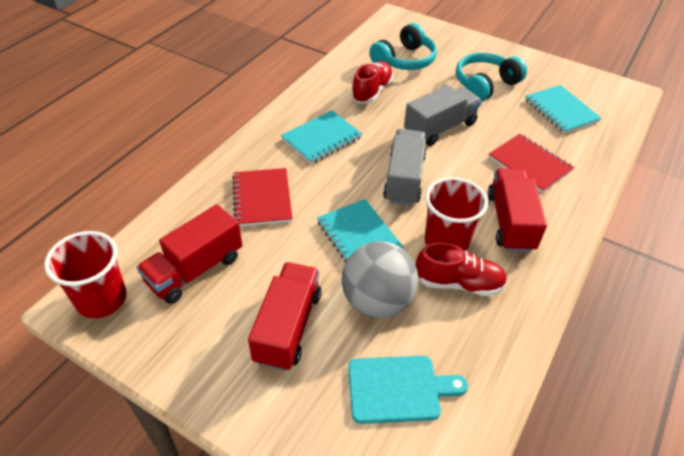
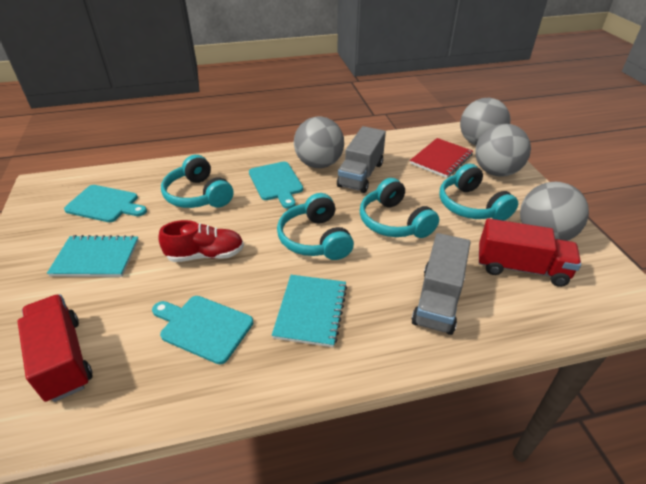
grey ball: 1 -> 4
red cup: 2 -> 0
red notebook: 2 -> 1
red shoe: 2 -> 1
red truck: 3 -> 2
turquoise cutting board: 1 -> 3
turquoise headphones: 2 -> 4
turquoise notebook: 3 -> 2

